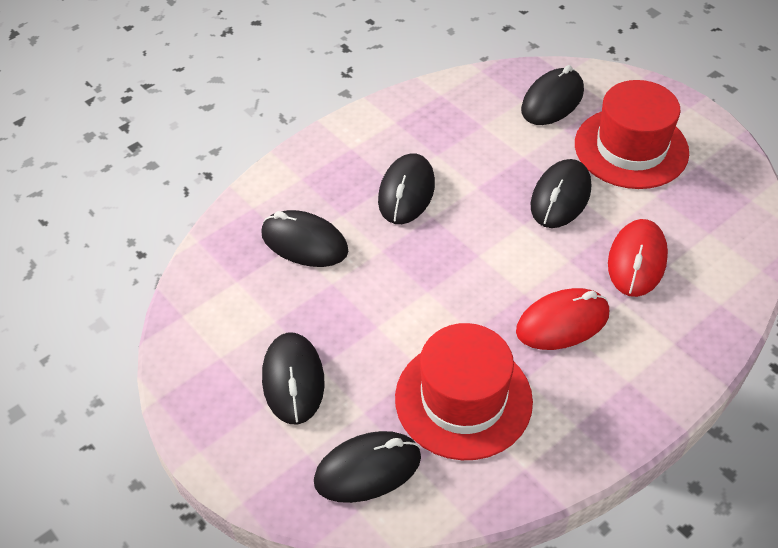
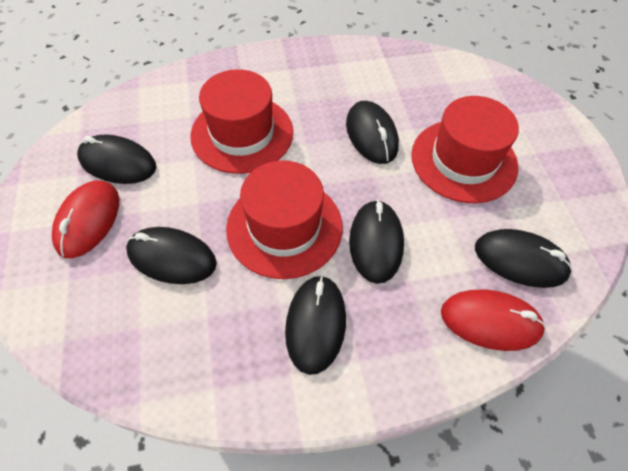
red hat: 2 -> 3

